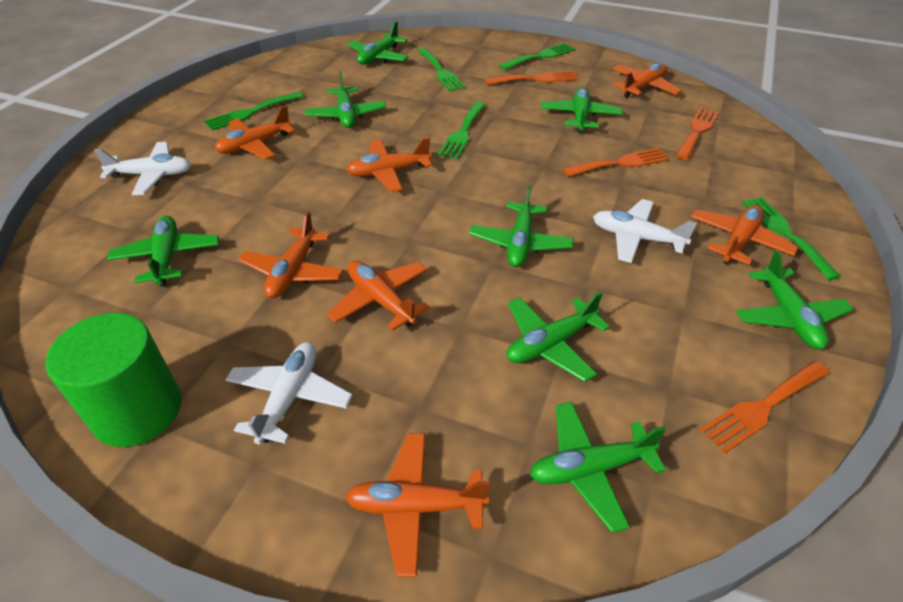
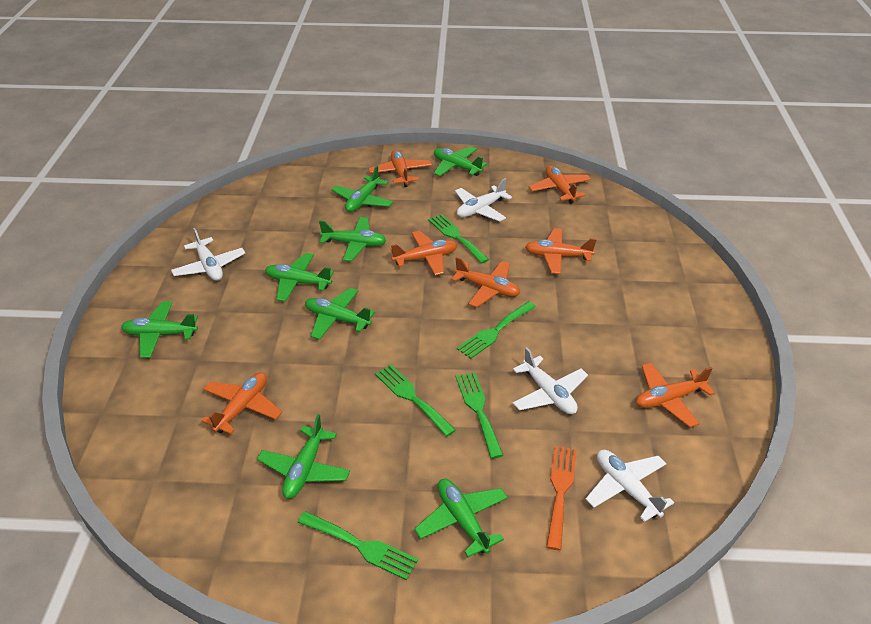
green cylinder: 1 -> 0
orange fork: 4 -> 1
white plane: 3 -> 4

